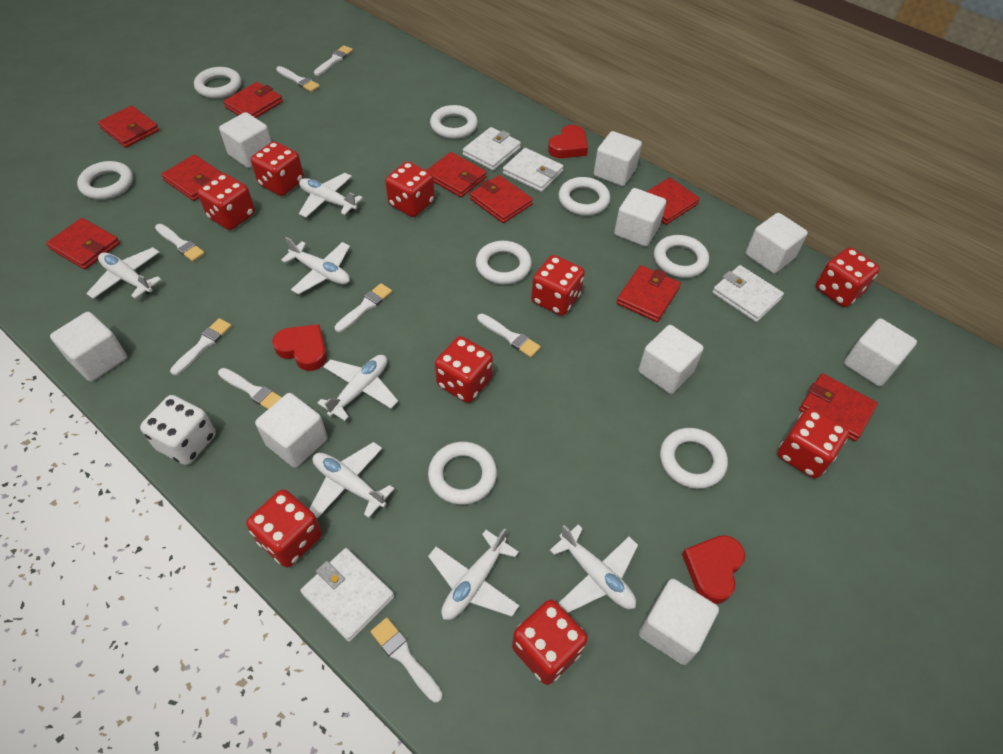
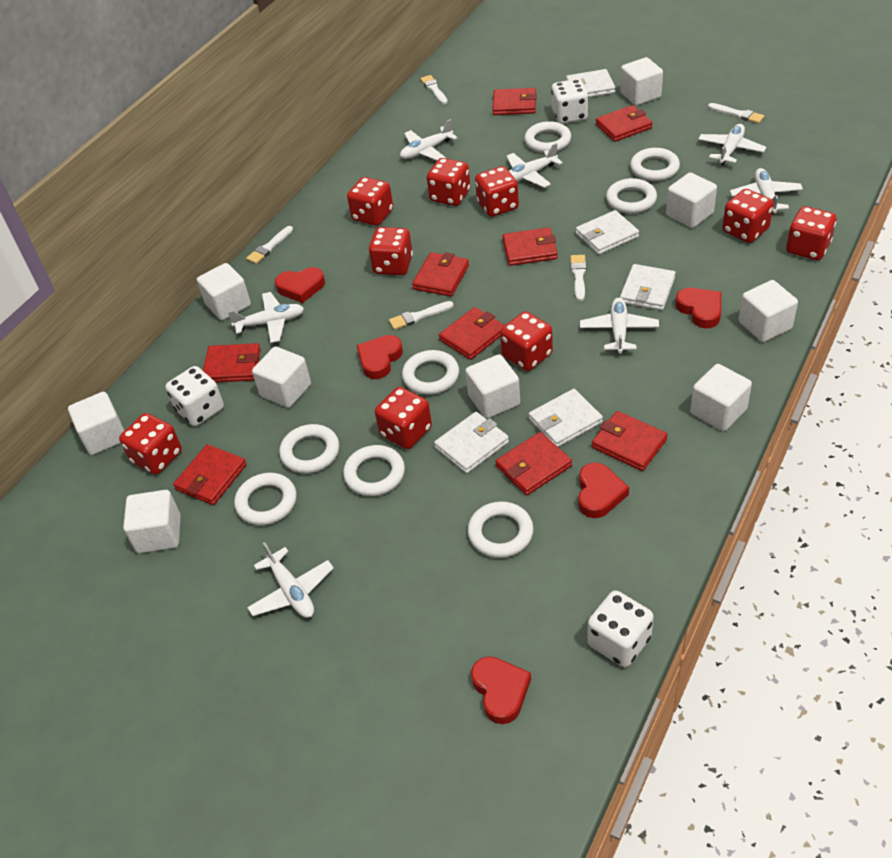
red heart: 3 -> 5
white brush: 8 -> 5
white dice: 1 -> 3
white wallet: 4 -> 5

